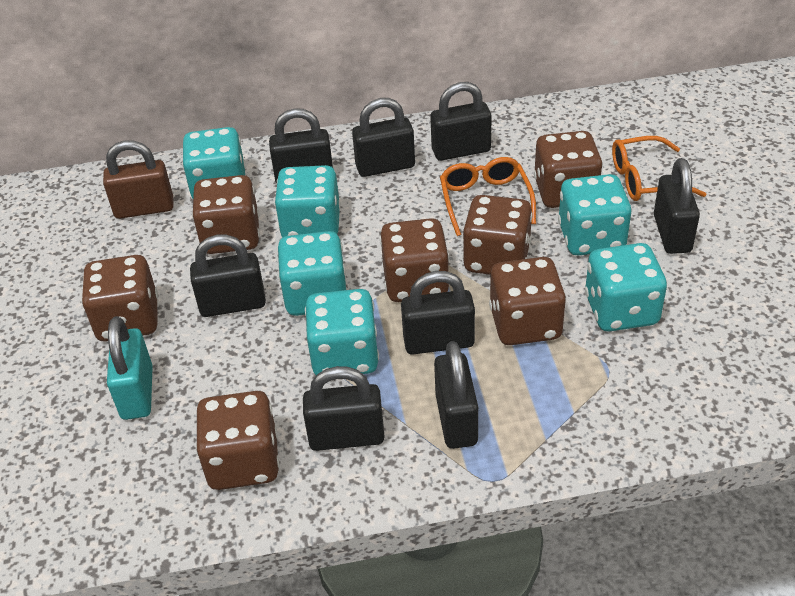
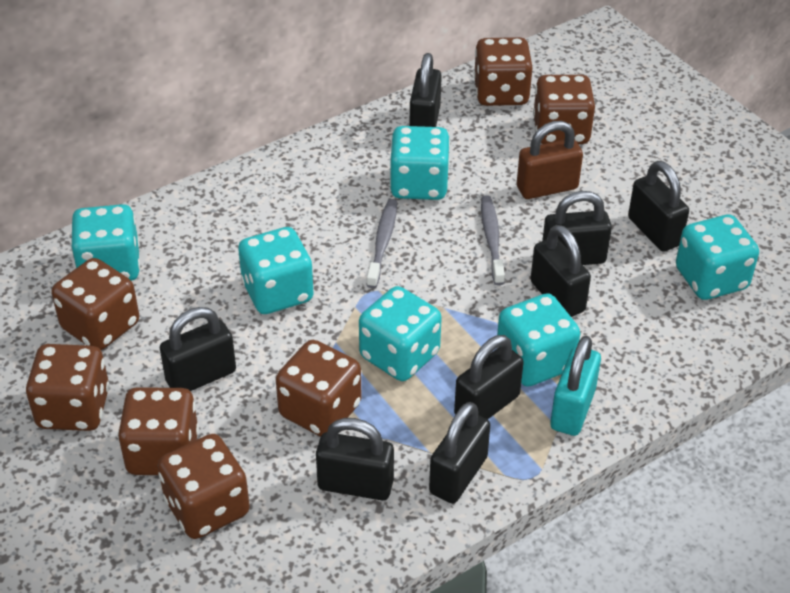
grey toothbrush: 0 -> 2
orange glasses: 2 -> 0

